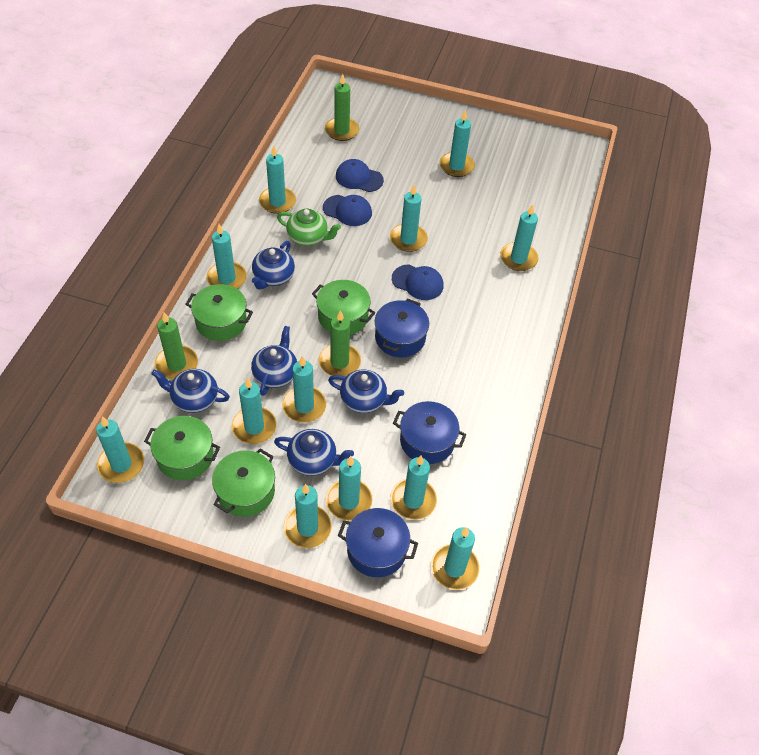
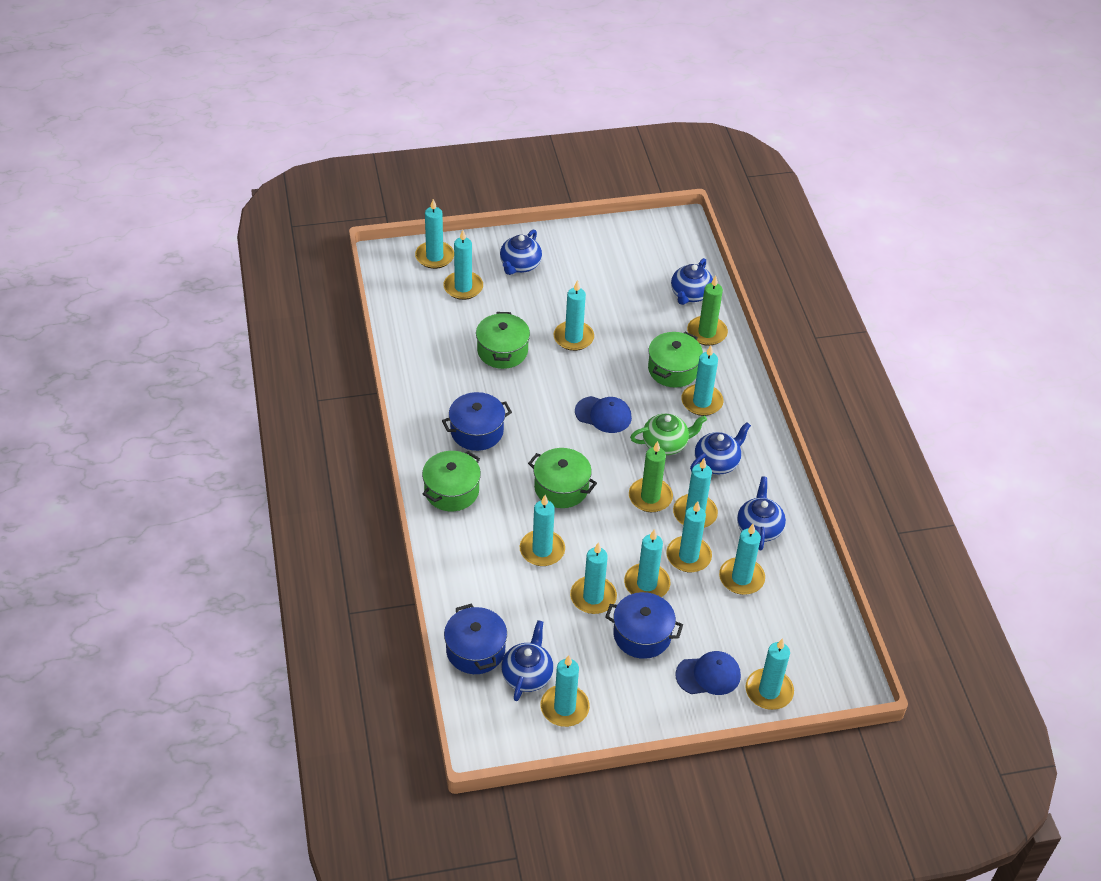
blue cap: 3 -> 2
green candle: 3 -> 2

